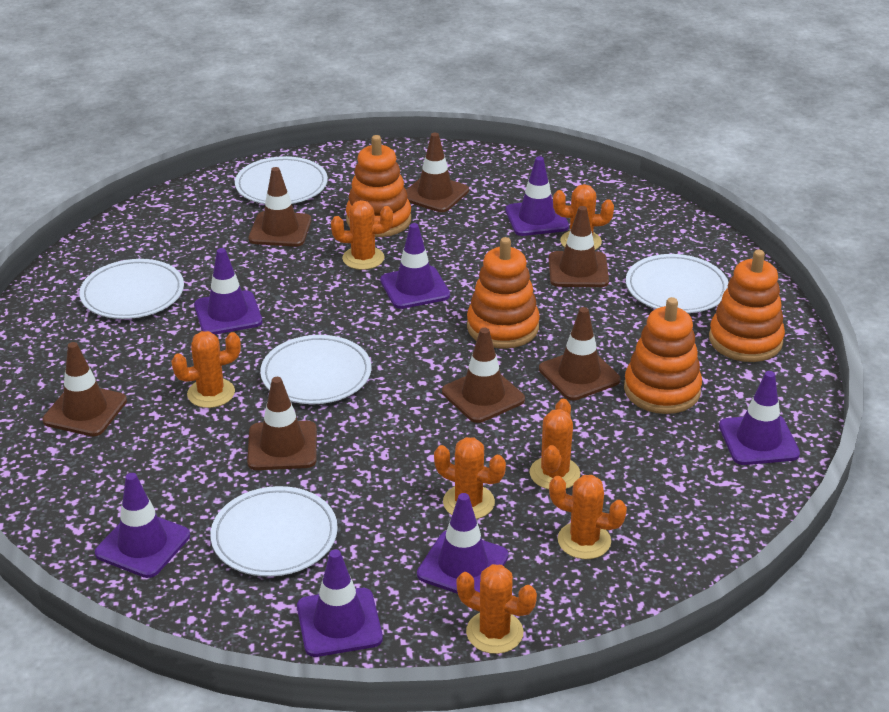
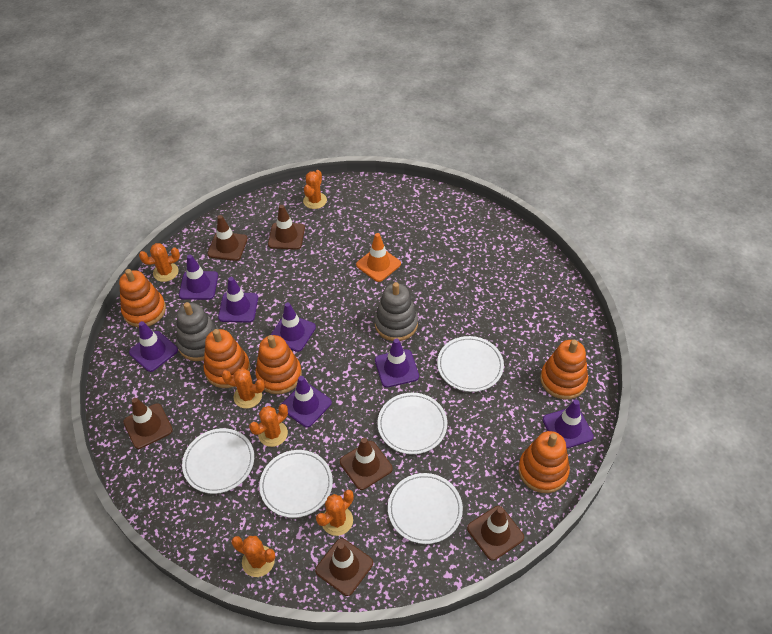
brown traffic cone: 7 -> 6
grey stacking toy: 0 -> 2
orange cactus: 7 -> 6
orange stacking toy: 4 -> 5
orange traffic cone: 0 -> 1

